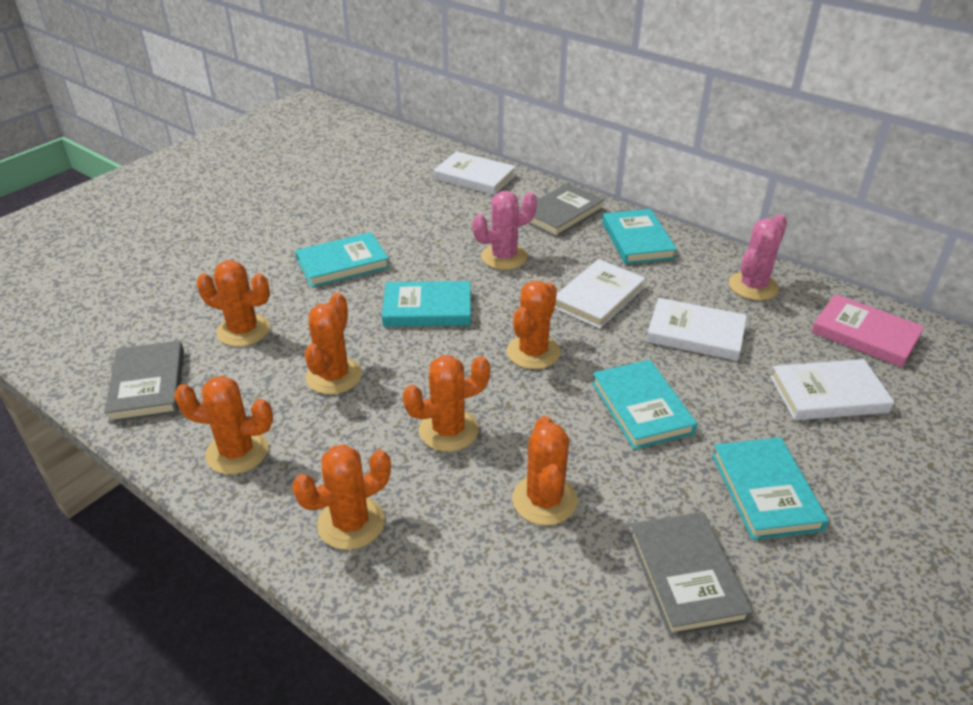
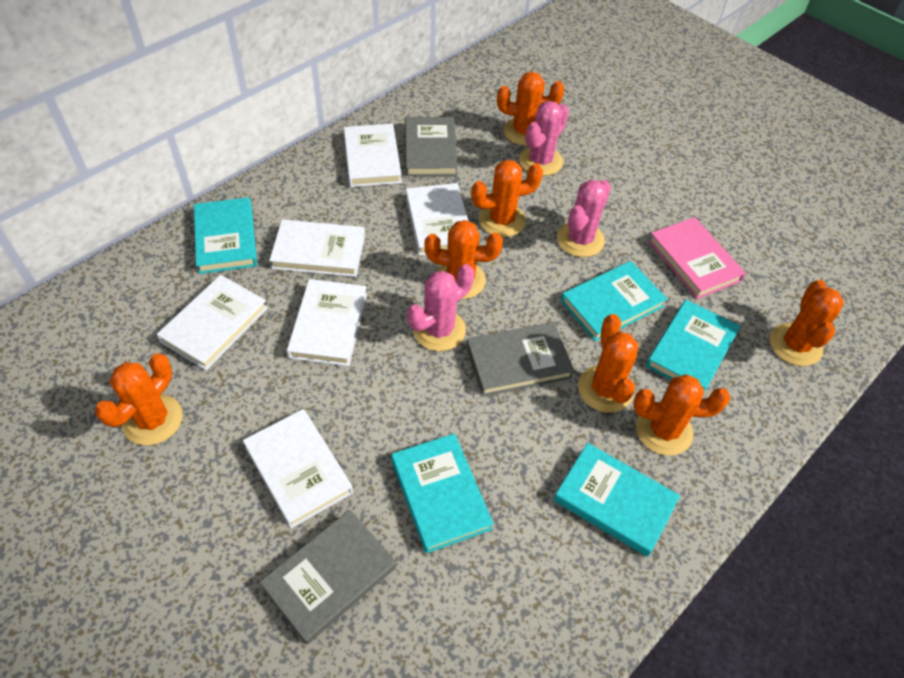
pink cactus: 2 -> 3
white book: 4 -> 6

